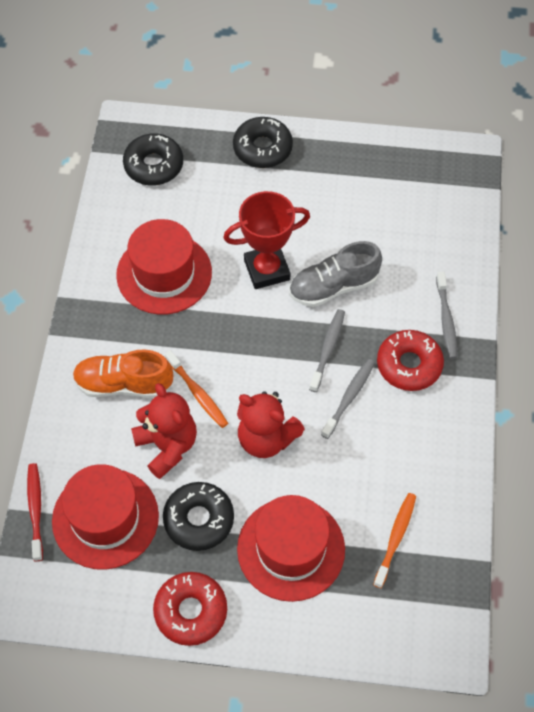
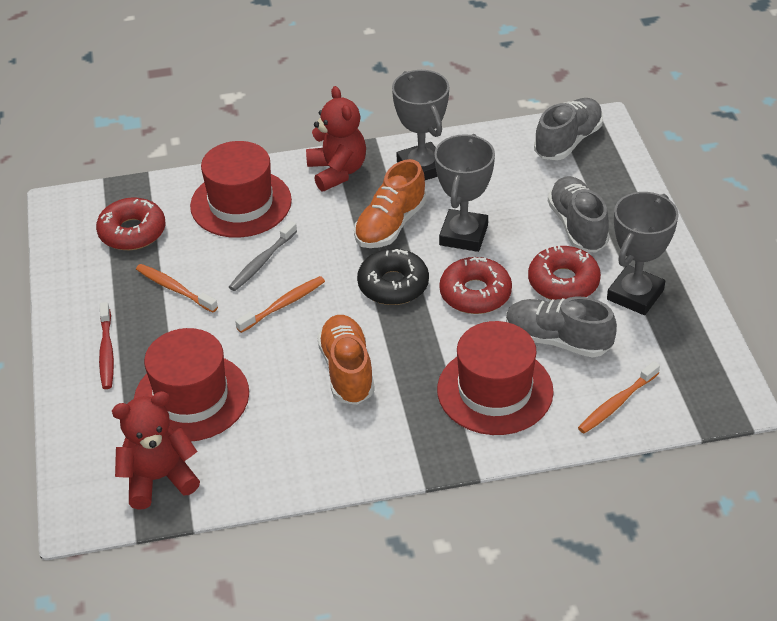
black donut: 3 -> 1
grey shoe: 1 -> 3
grey toothbrush: 3 -> 1
grey trophy: 0 -> 3
orange shoe: 1 -> 2
orange toothbrush: 2 -> 3
red donut: 2 -> 3
red trophy: 1 -> 0

